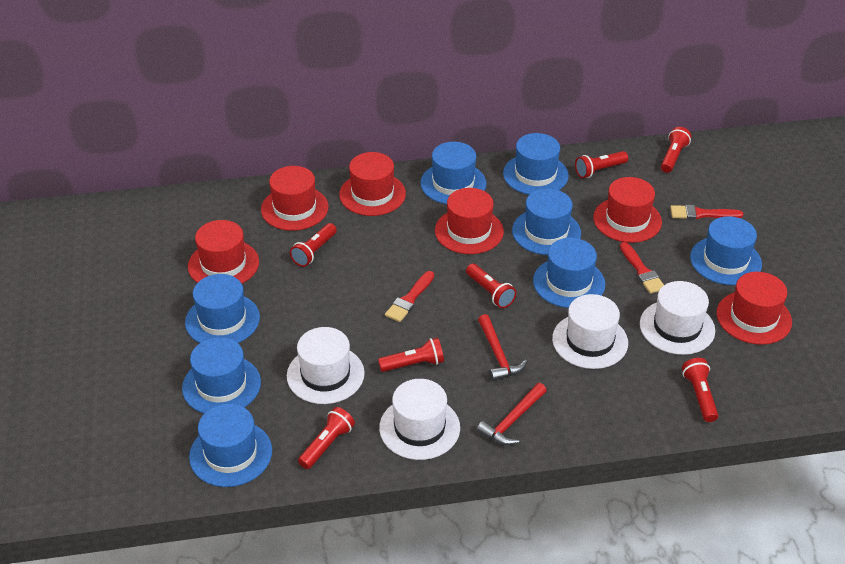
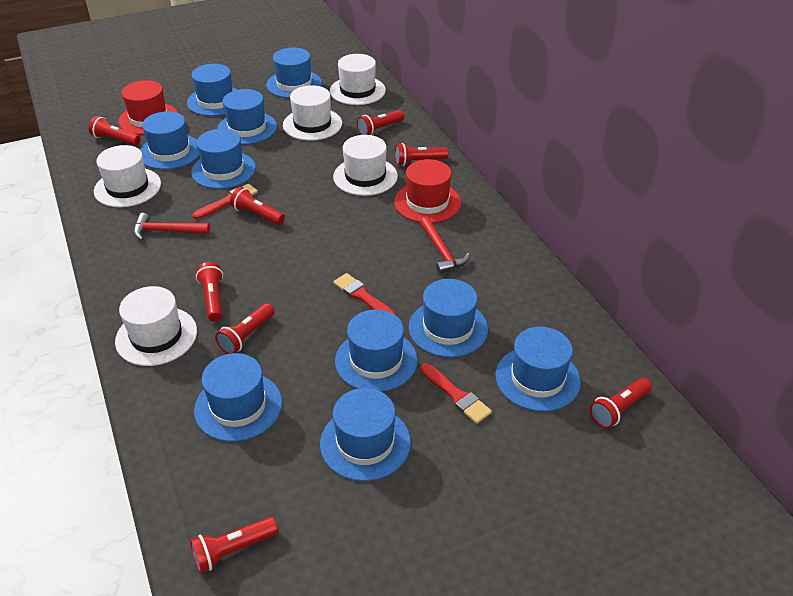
blue hat: 8 -> 10
red flashlight: 7 -> 8
red hat: 6 -> 2
white hat: 4 -> 5

